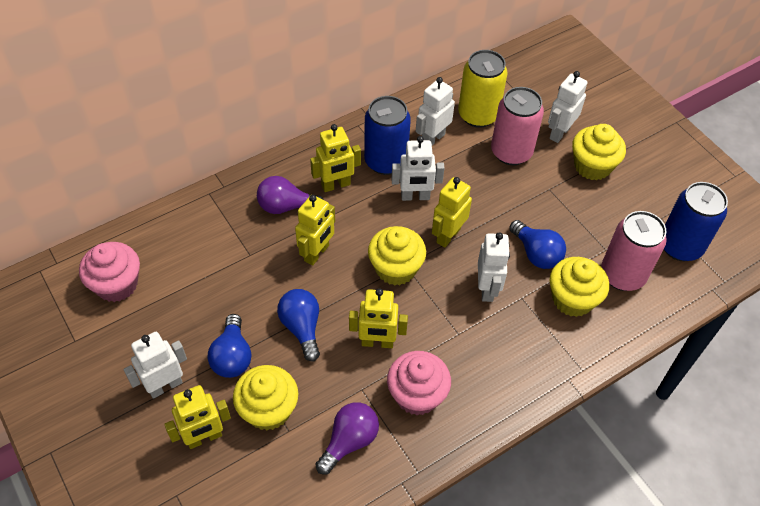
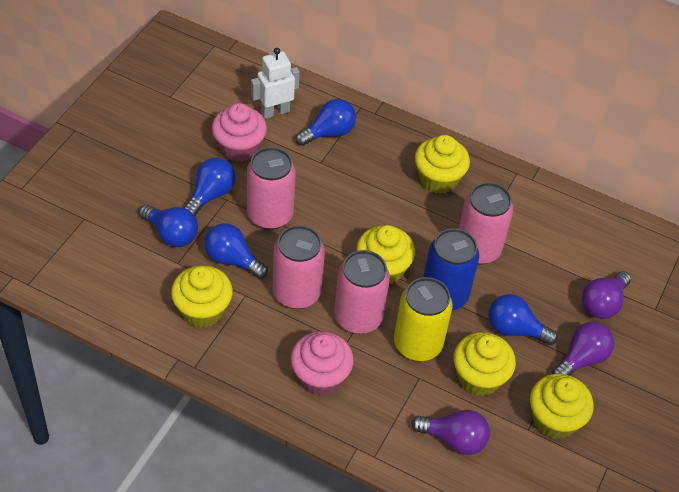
blue can: 2 -> 1
blue light bulb: 3 -> 5
pink can: 2 -> 4
purple light bulb: 2 -> 3
white robot: 5 -> 1
yellow cupcake: 4 -> 5
yellow robot: 5 -> 0

